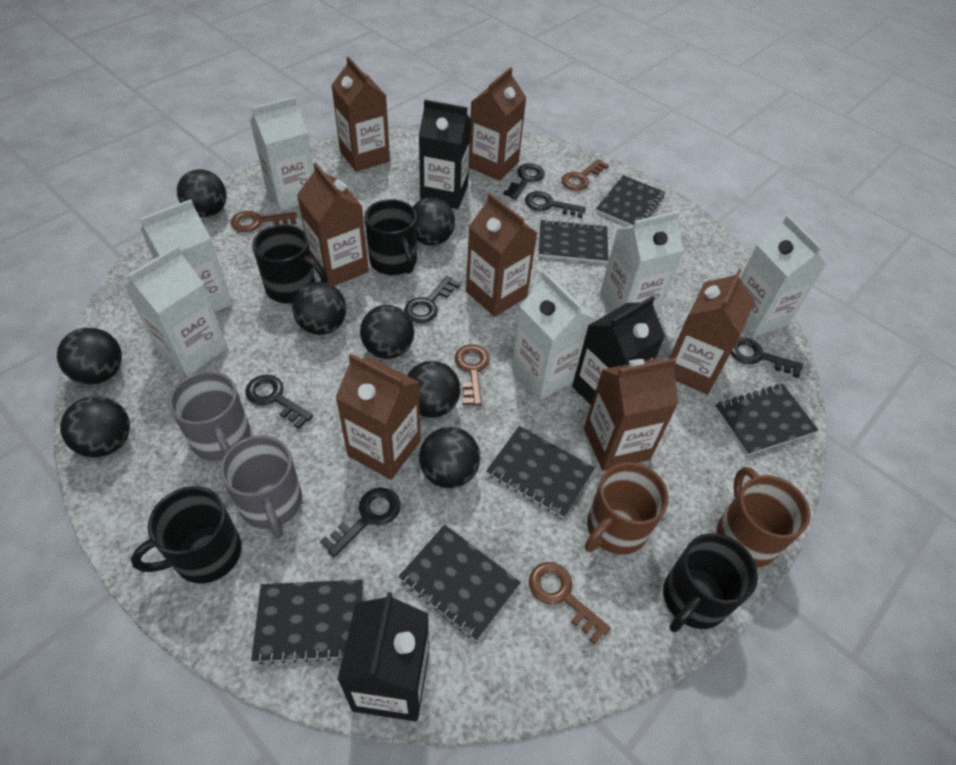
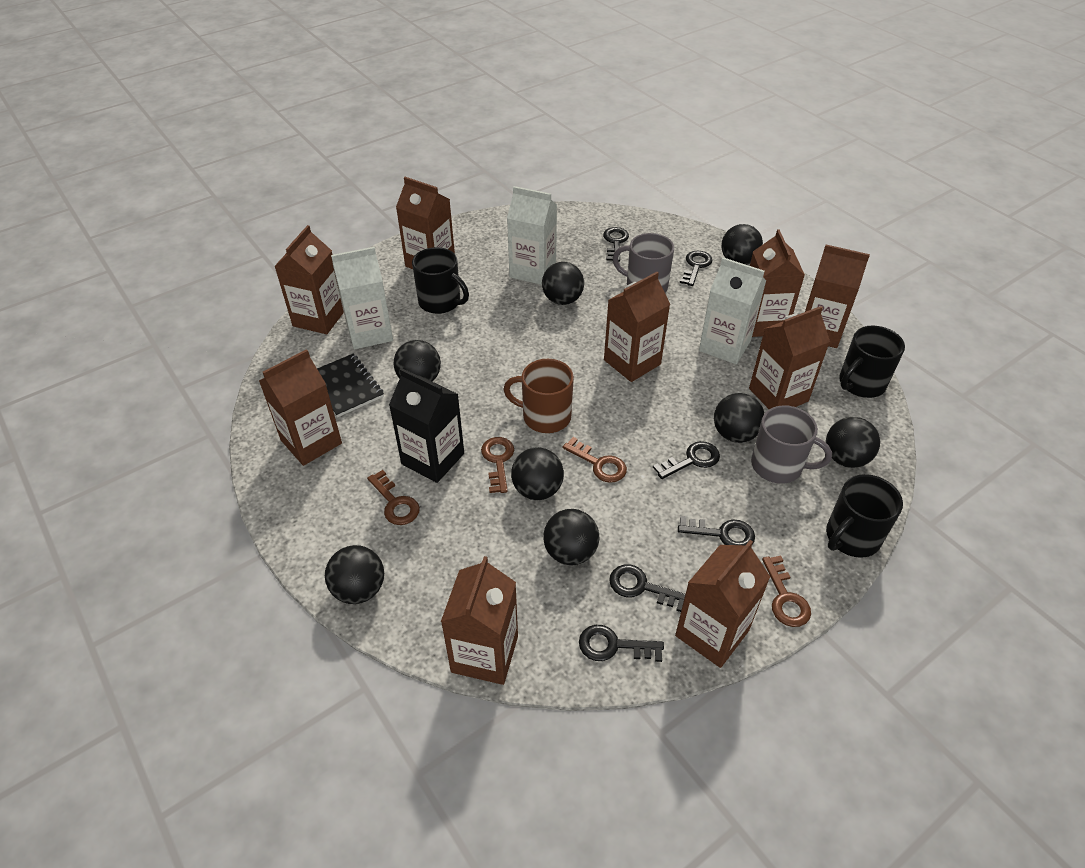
black carton: 3 -> 1
black mug: 4 -> 3
black notebook: 6 -> 1
brown carton: 7 -> 9
brown mug: 2 -> 1
white carton: 6 -> 3

